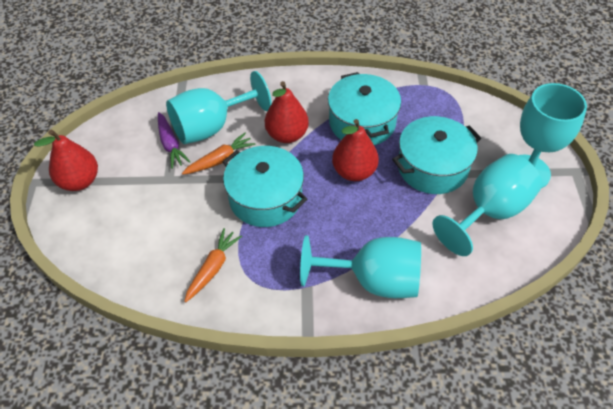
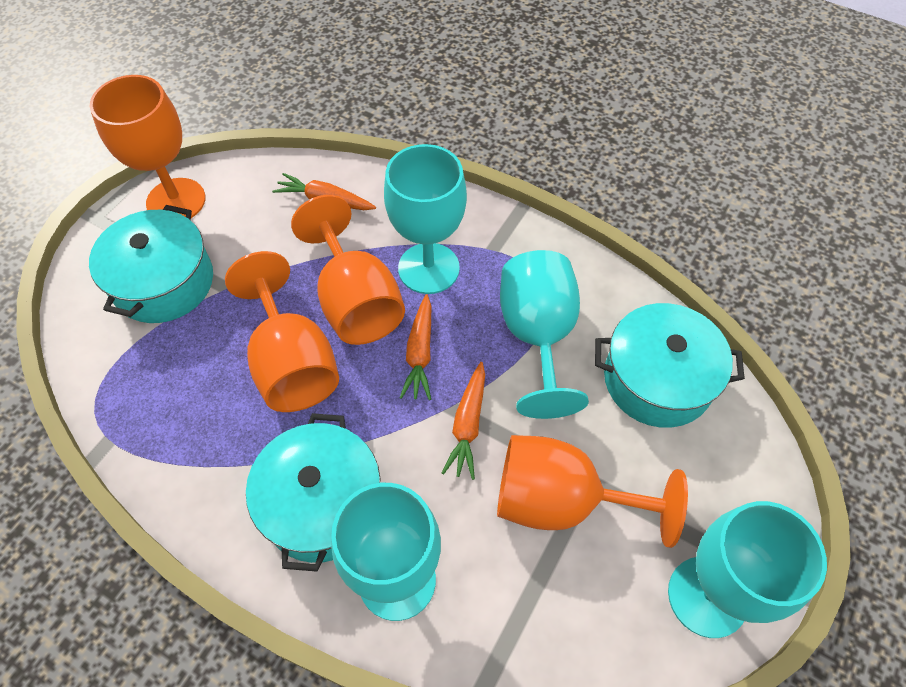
orange carrot: 2 -> 3
orange goblet: 0 -> 4
purple carrot: 1 -> 0
red pear: 3 -> 0

